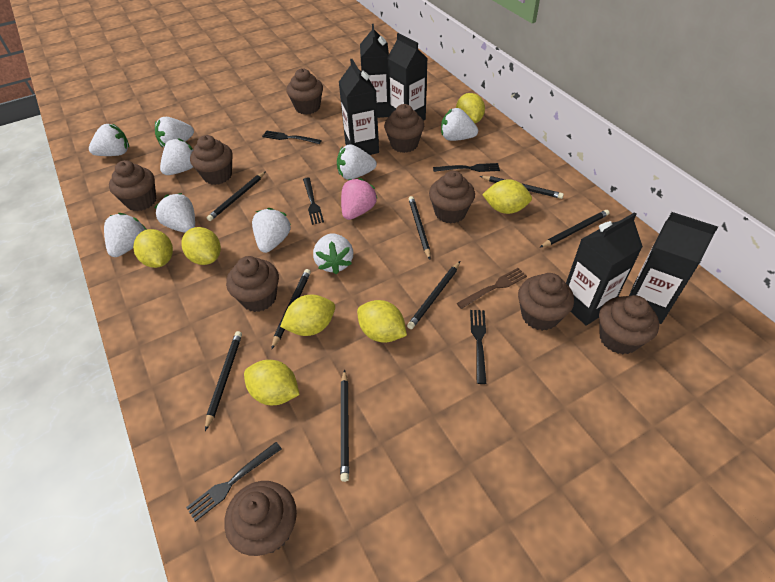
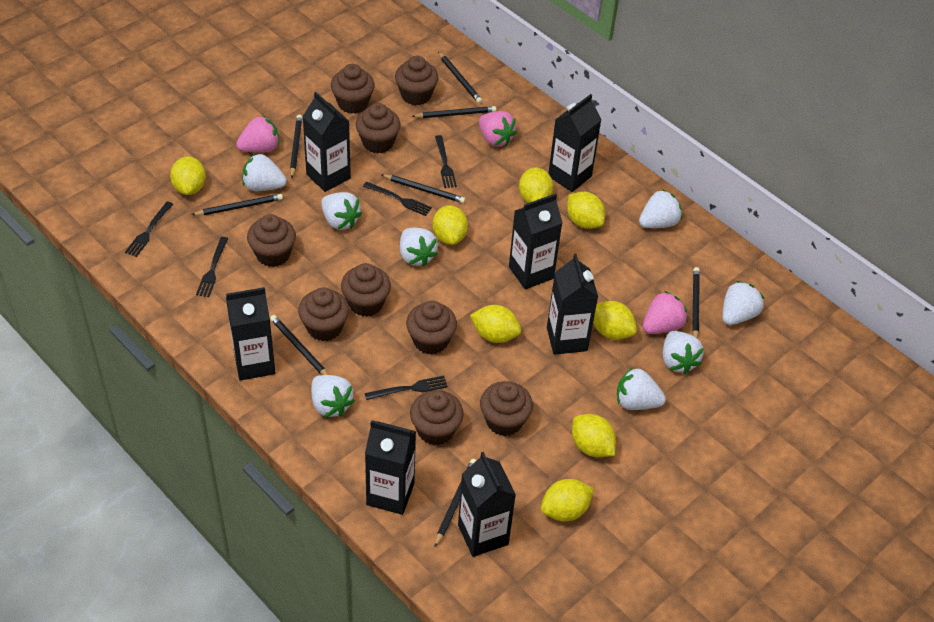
black carton: 5 -> 7
brown fork: 1 -> 0
pink strawberry: 1 -> 3
white strawberry: 9 -> 8
yellow lemon: 7 -> 8

